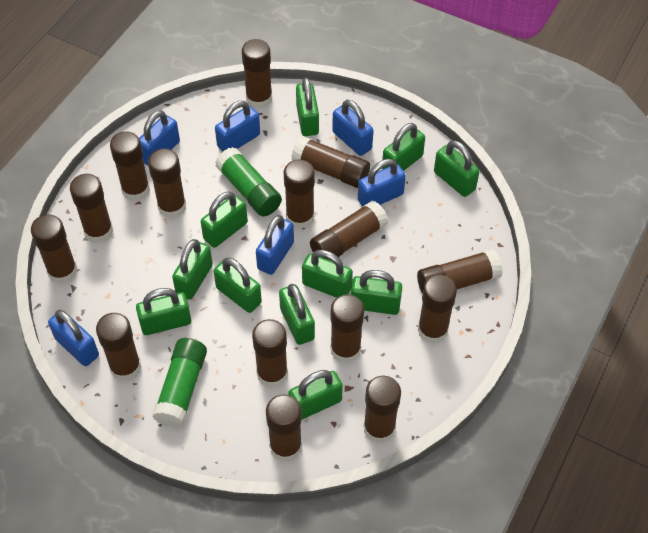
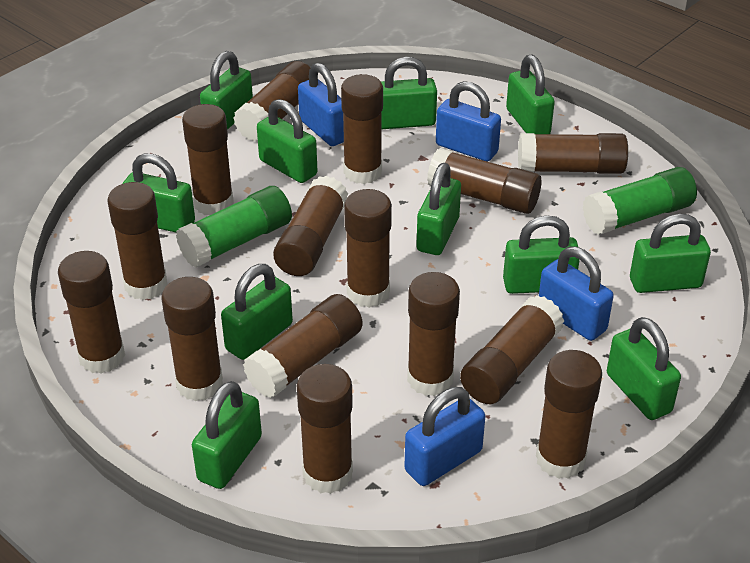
blue padlock: 6 -> 4

